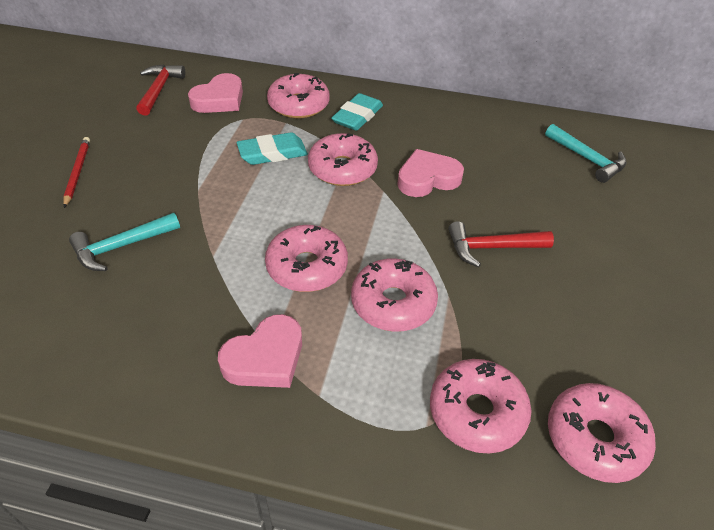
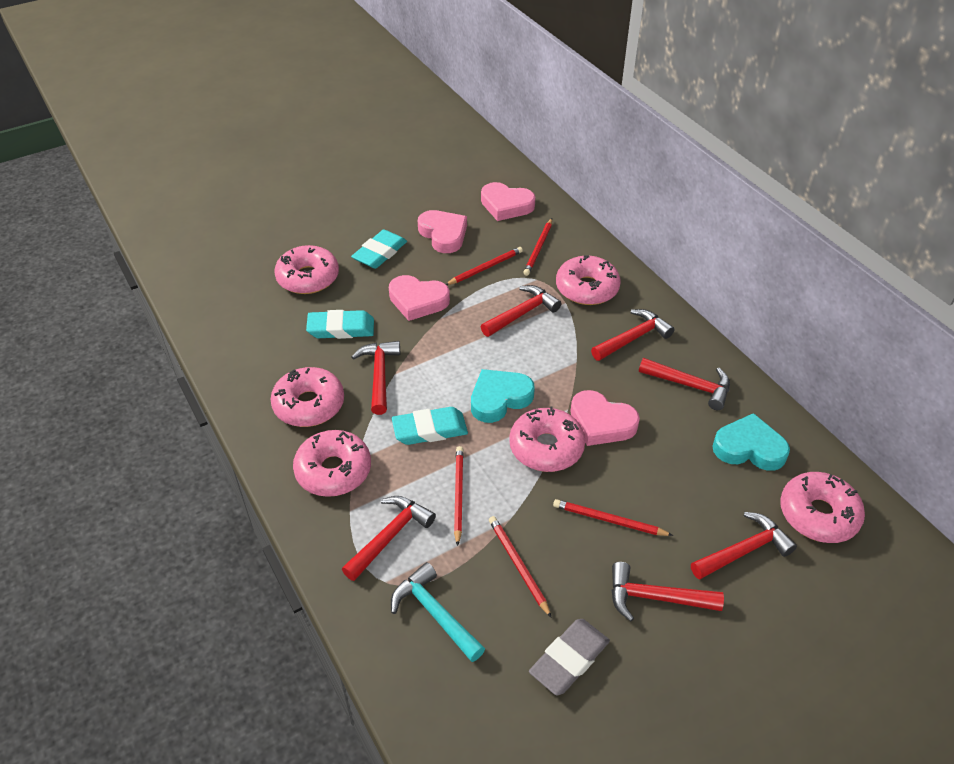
grey eraser: 0 -> 1
pink heart: 3 -> 4
red hammer: 2 -> 7
red pencil: 1 -> 5
turquoise eraser: 2 -> 3
turquoise hammer: 2 -> 1
turquoise heart: 0 -> 2

